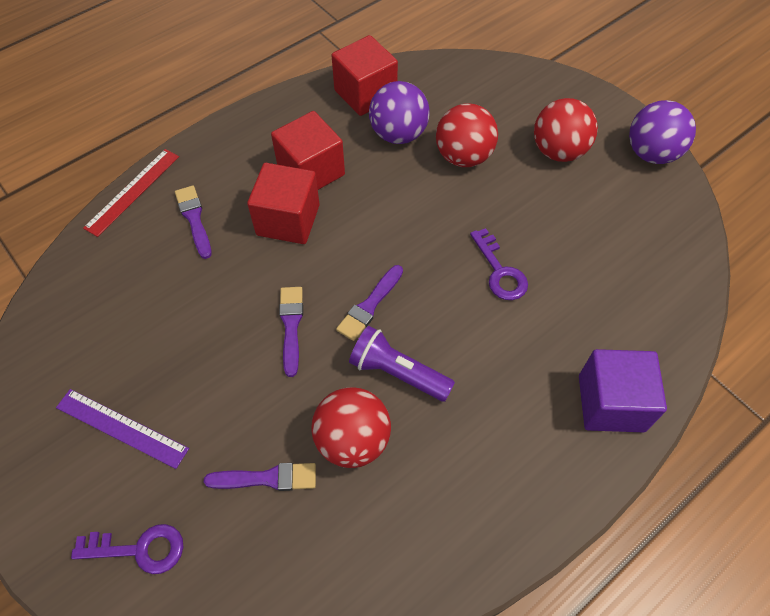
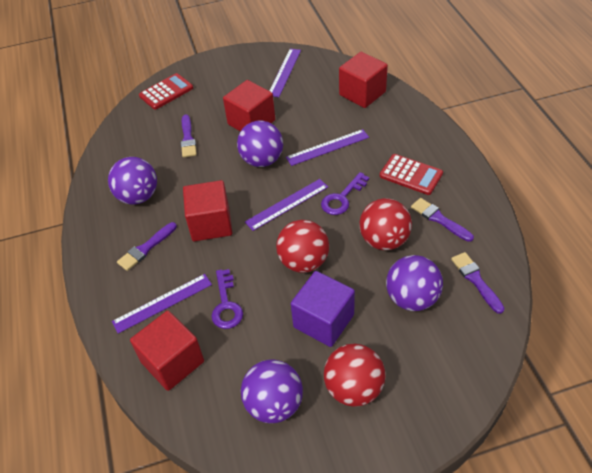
purple ball: 2 -> 4
purple flashlight: 1 -> 0
purple ruler: 1 -> 4
red calculator: 0 -> 2
red cube: 3 -> 4
red ruler: 1 -> 0

